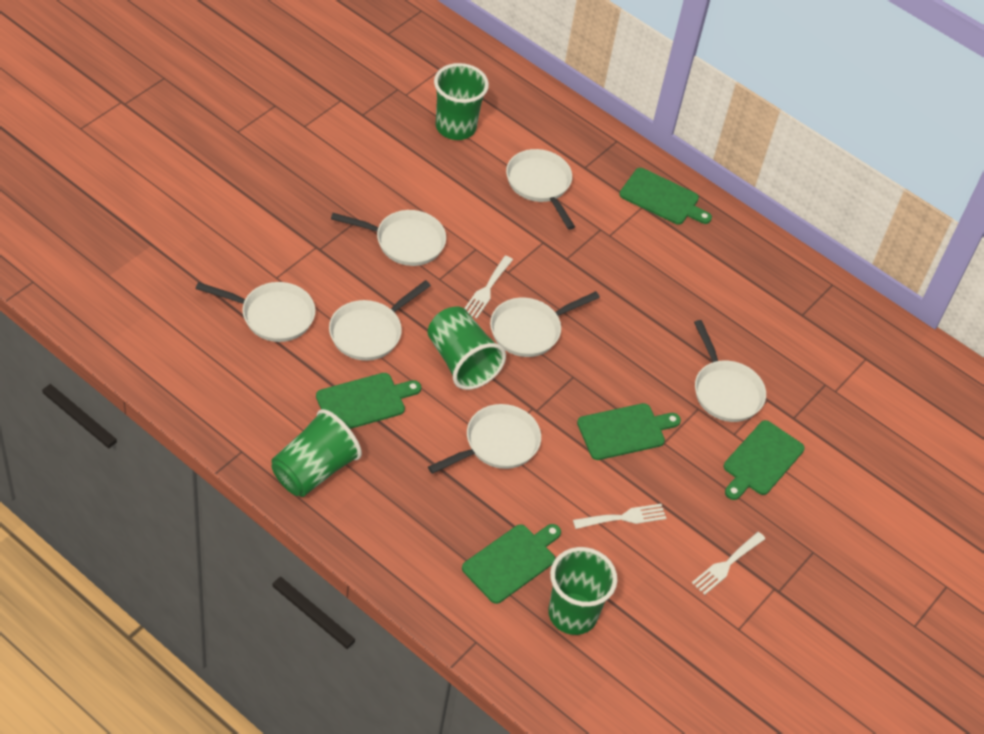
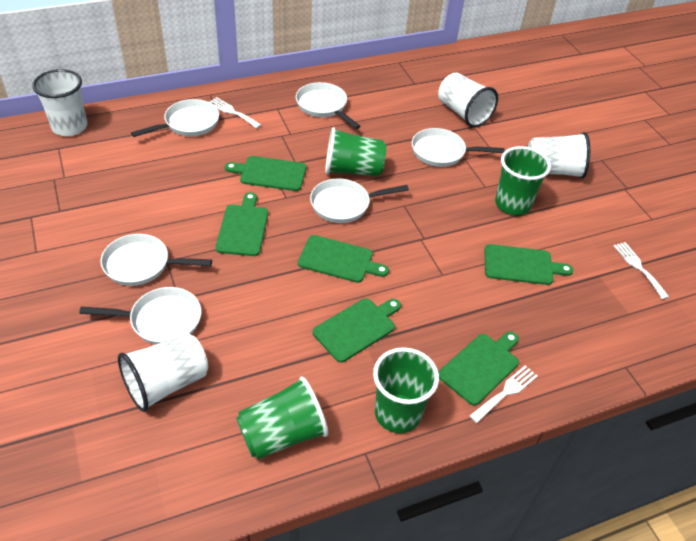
green cutting board: 5 -> 6
white cup: 0 -> 4
white pan: 7 -> 6

